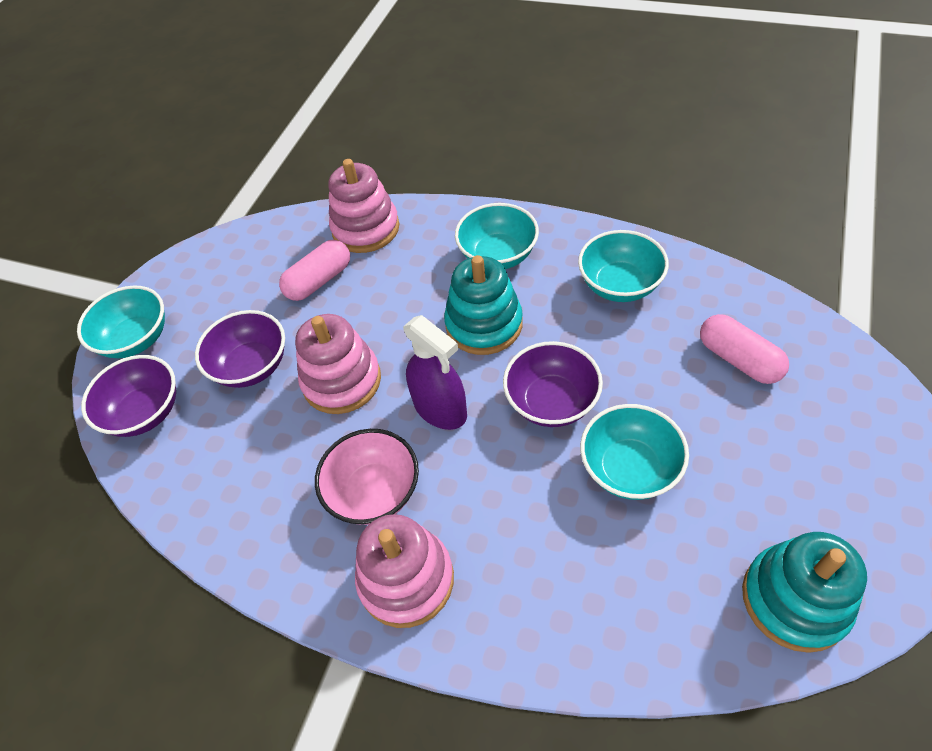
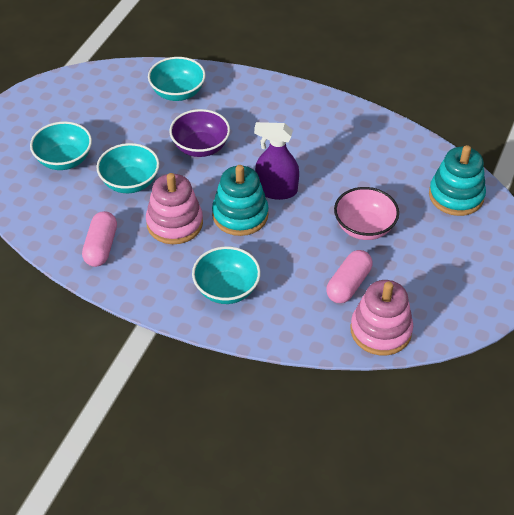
pink stacking toy: 3 -> 2
purple bowl: 3 -> 1

